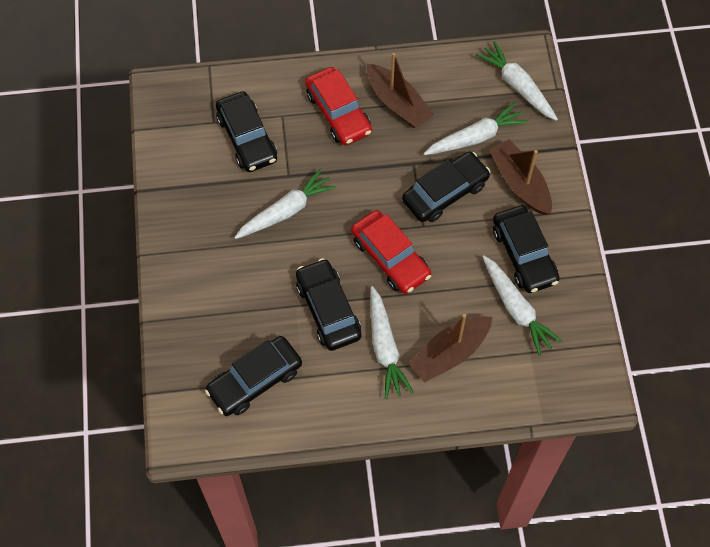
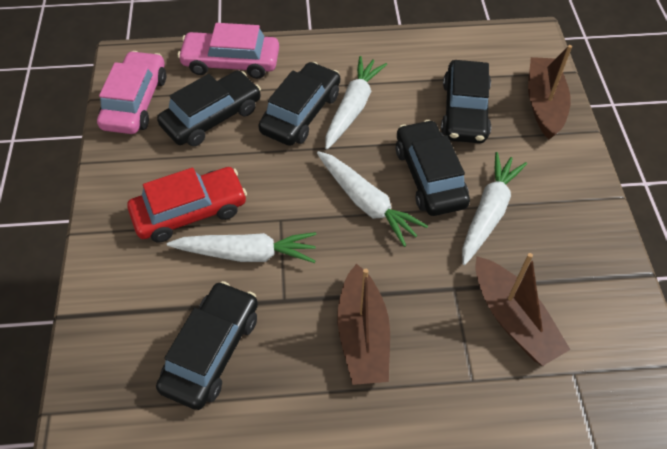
pink car: 0 -> 2
red car: 2 -> 1
white carrot: 5 -> 4

